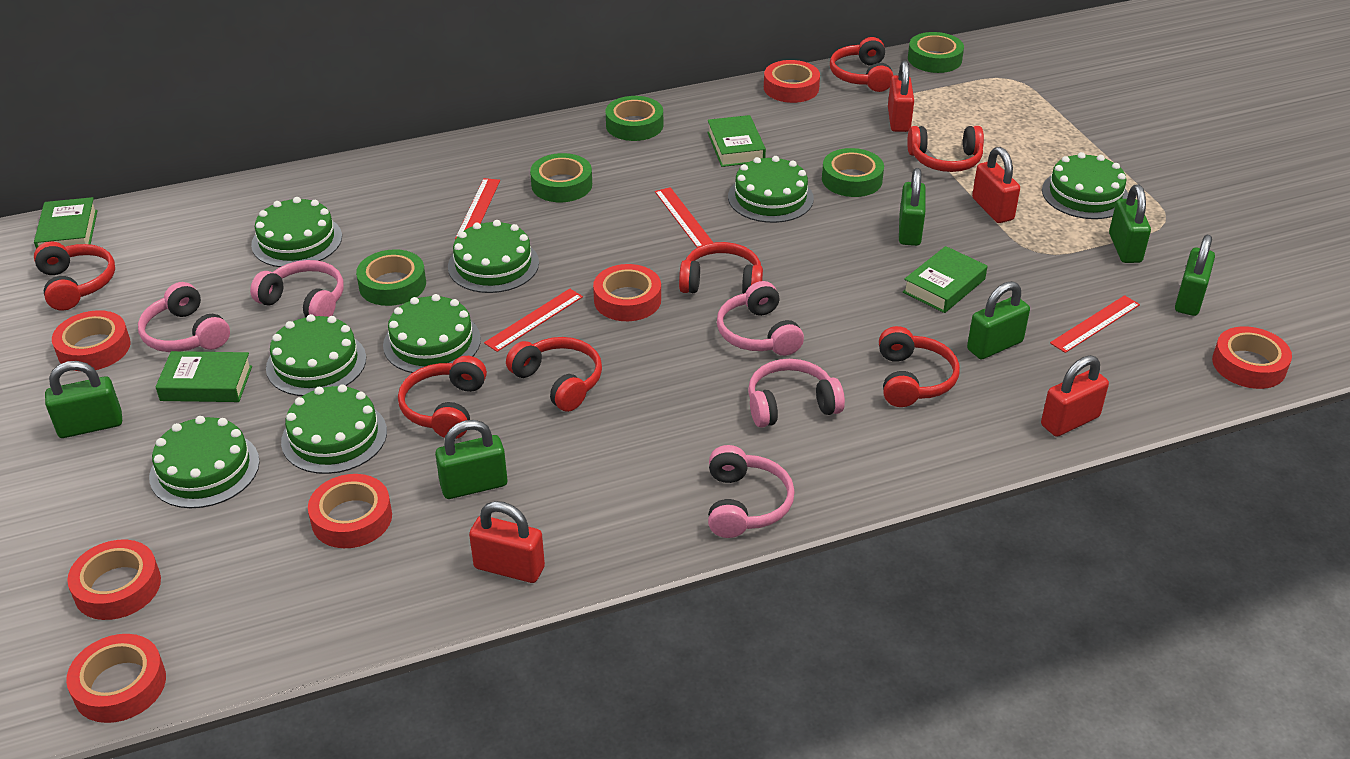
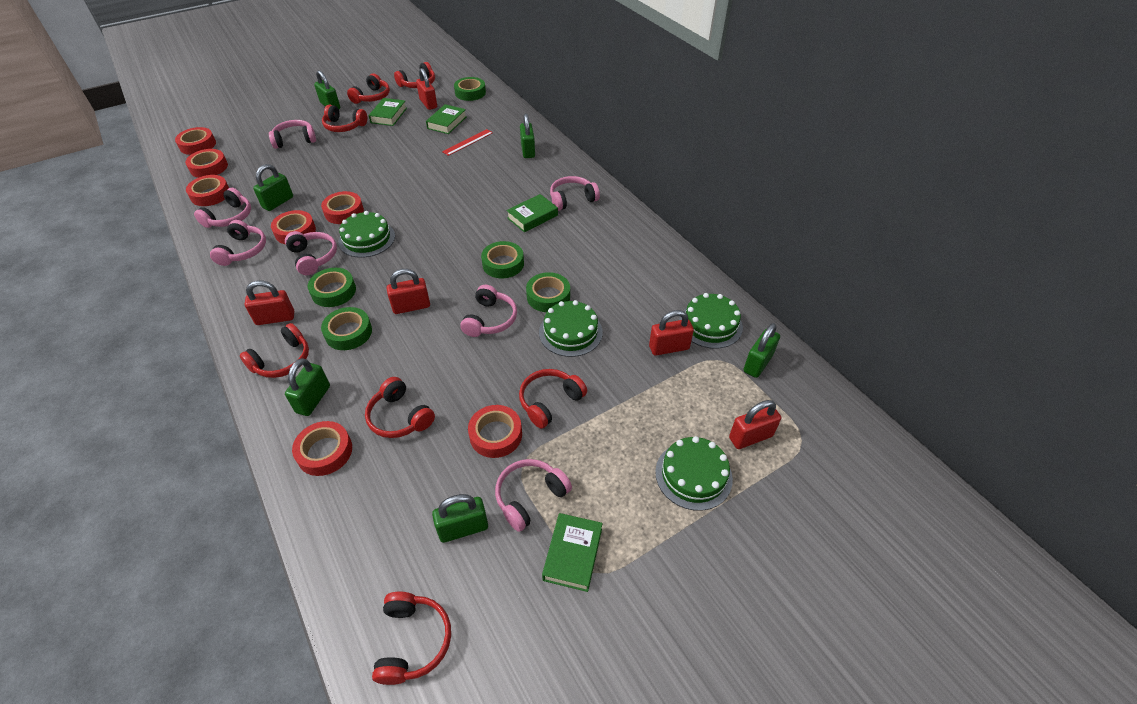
green cake: 8 -> 4
pink headphones: 5 -> 7
red padlock: 4 -> 5
red ruler: 4 -> 1

